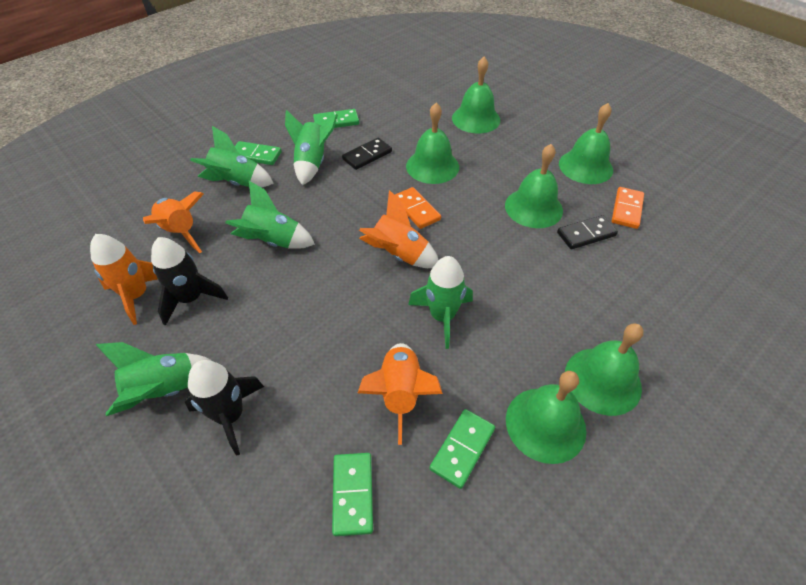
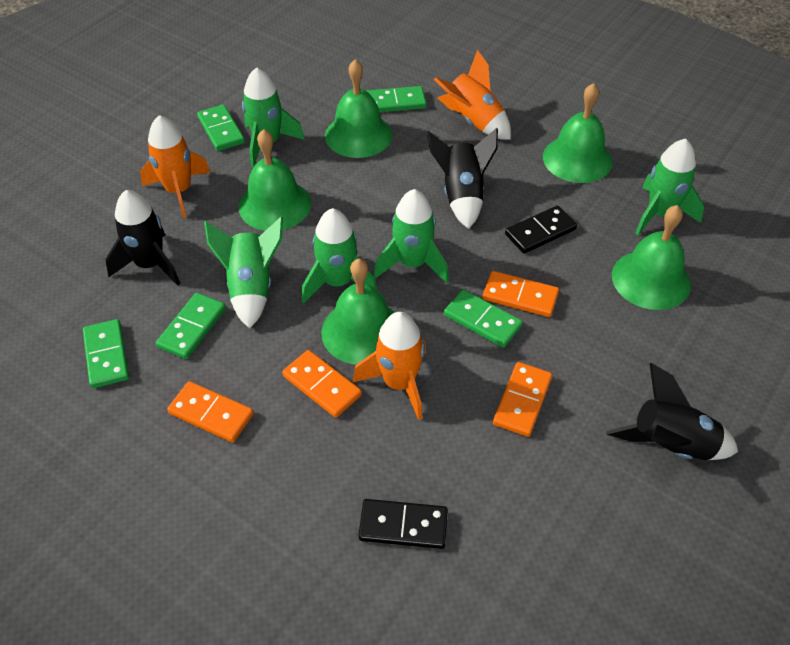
black rocket: 2 -> 3
green bell: 6 -> 5
green domino: 4 -> 5
orange domino: 2 -> 4
orange rocket: 4 -> 3

